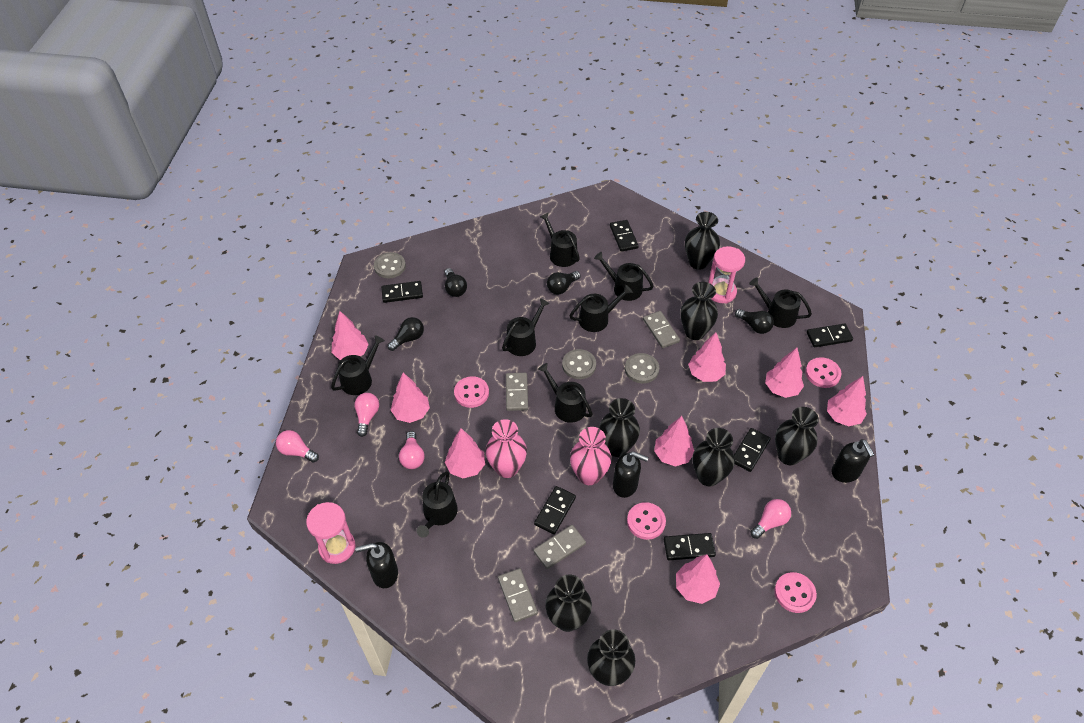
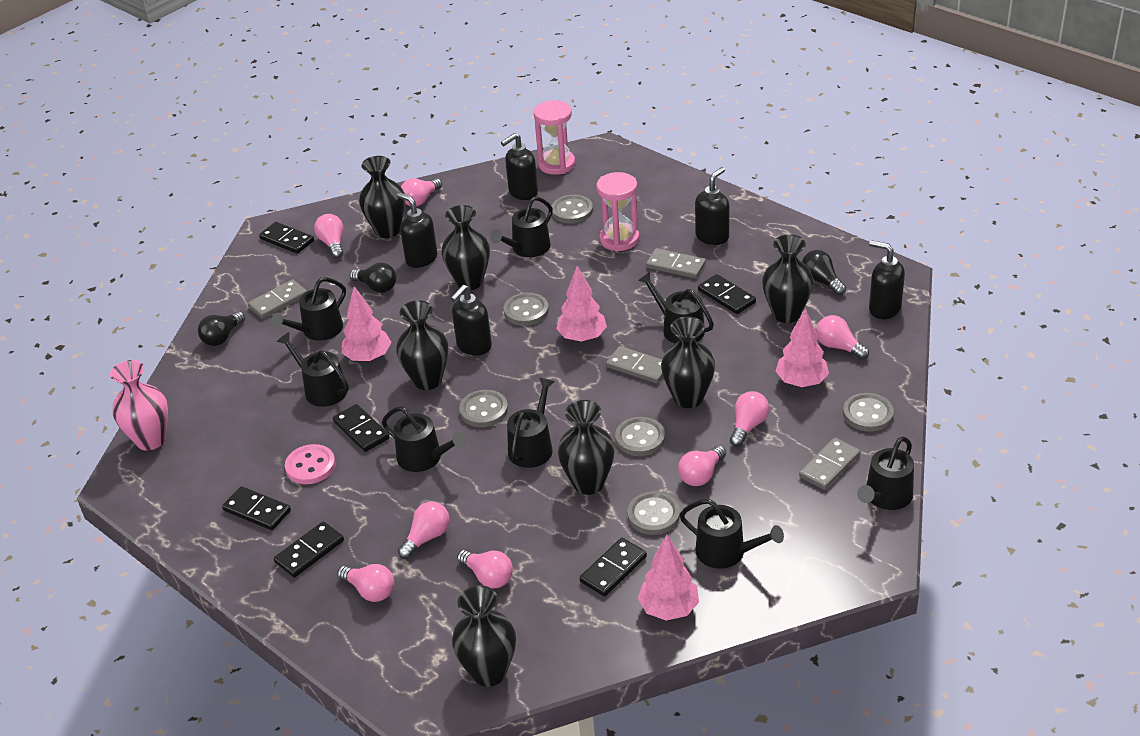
black light bulb: 4 -> 3
black soap dispenser: 3 -> 5
grey button: 3 -> 6
pink button: 4 -> 1
pink light bulb: 4 -> 8
pink tree: 8 -> 4
pink vase: 2 -> 1

